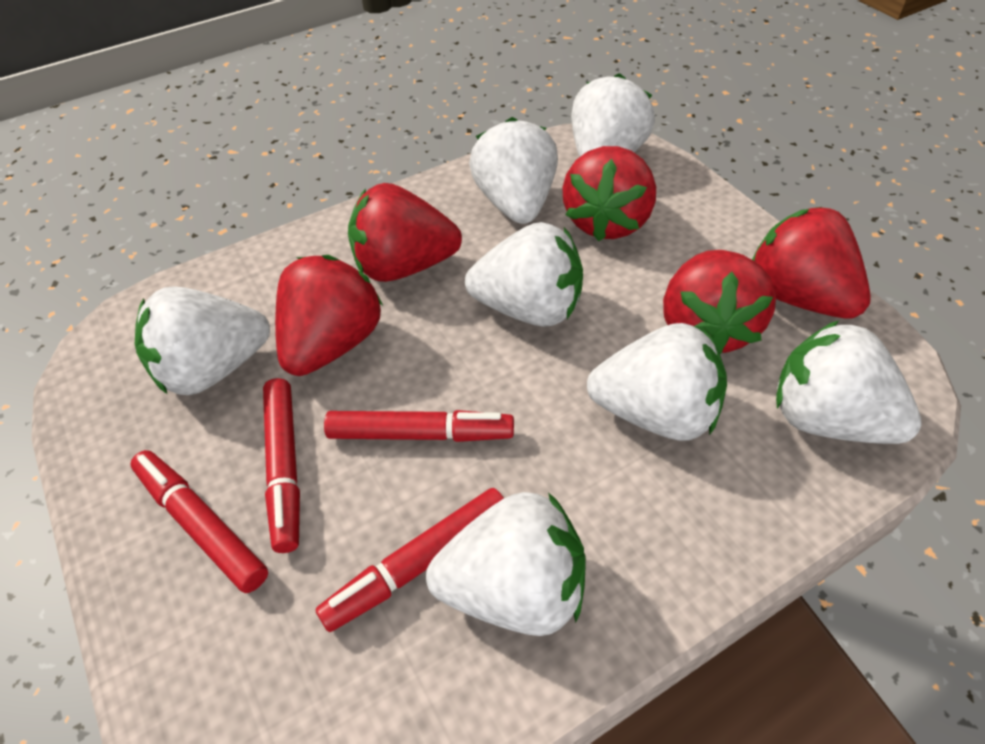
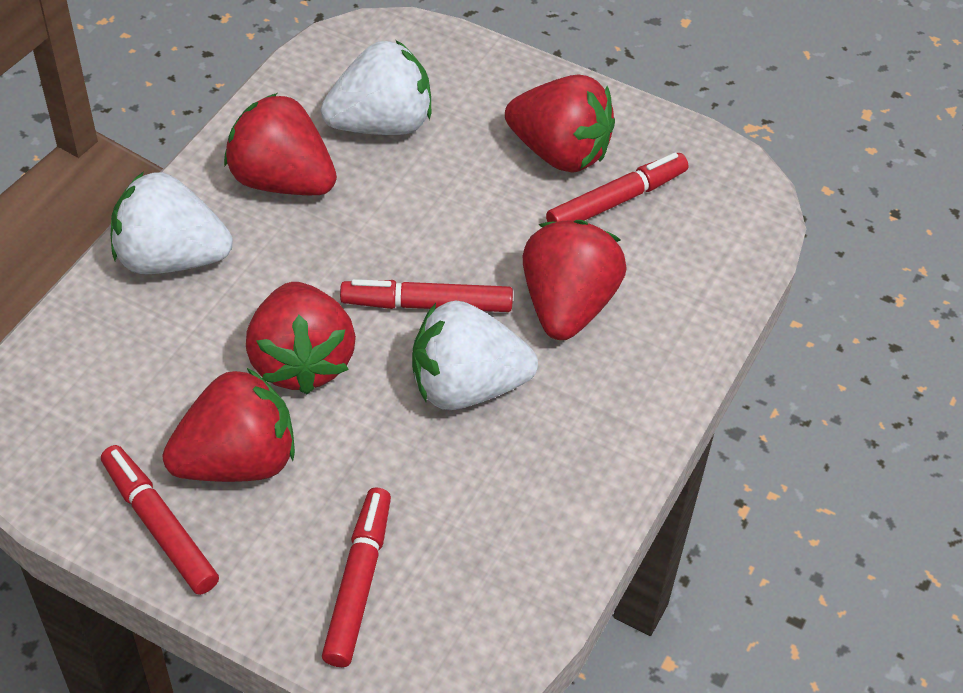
white strawberry: 7 -> 3

